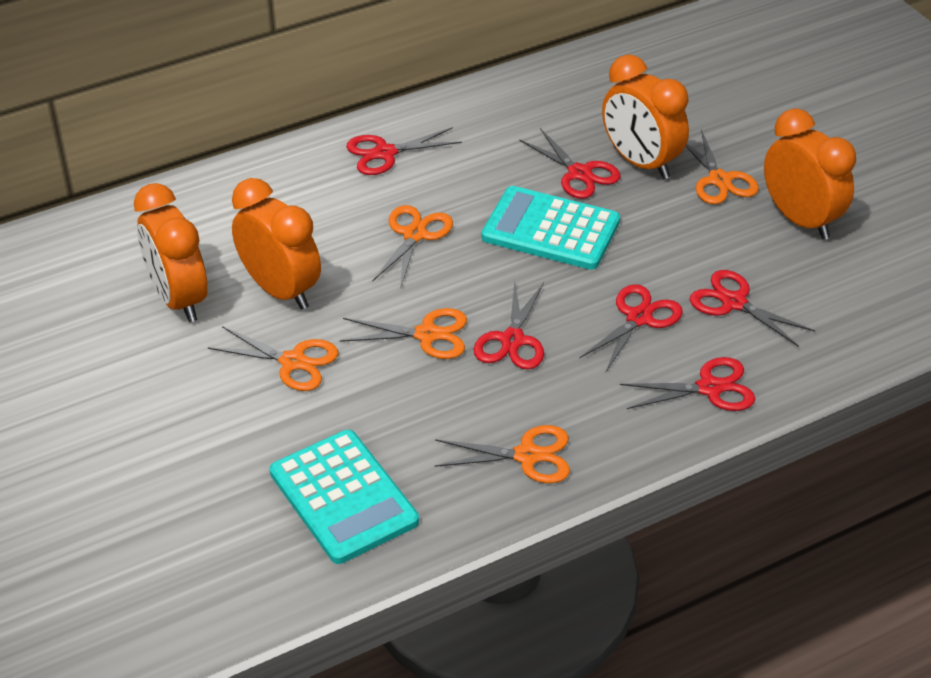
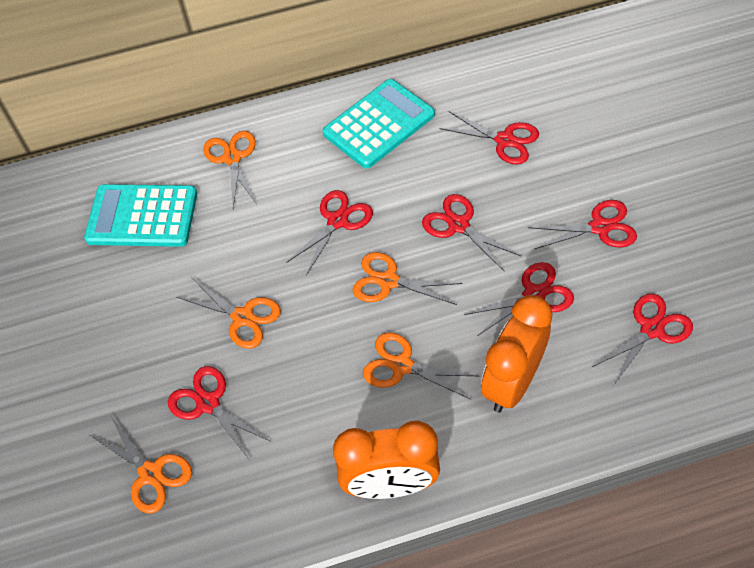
orange clock: 4 -> 2
red scissors: 6 -> 7

